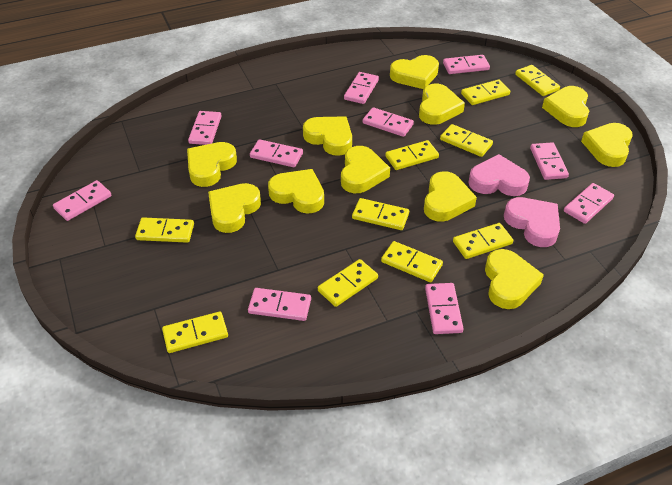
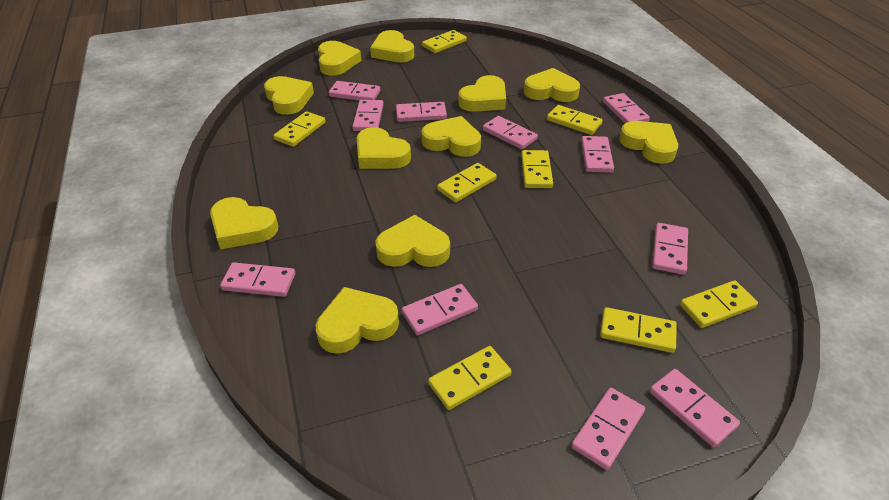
pink domino: 10 -> 11
pink heart: 2 -> 0
yellow domino: 10 -> 8

